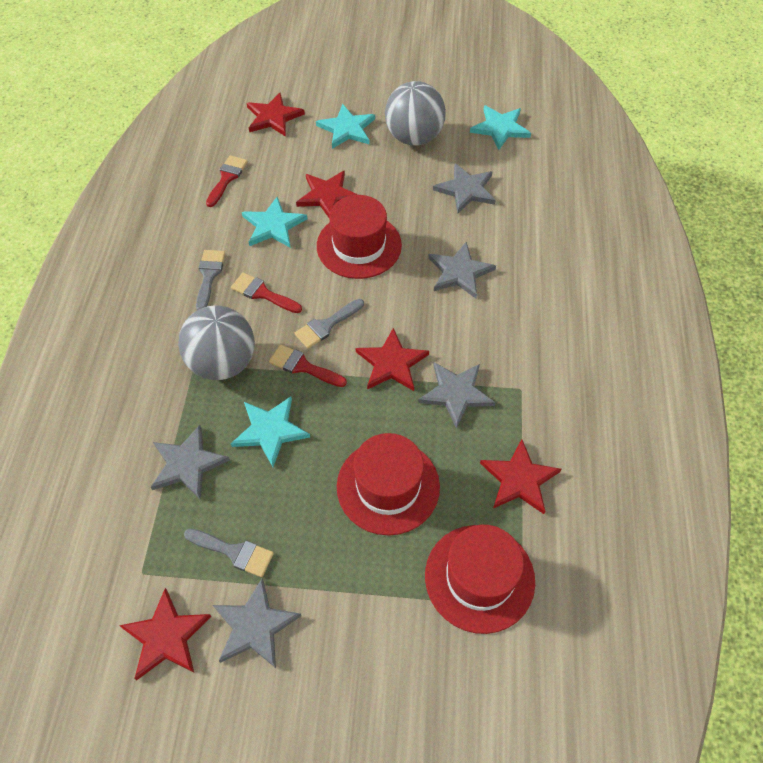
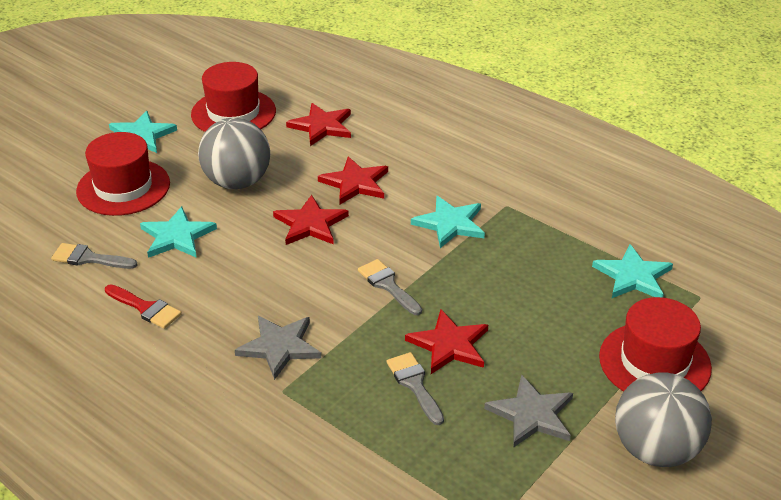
grey star: 5 -> 2
red brush: 3 -> 1
red star: 5 -> 4

